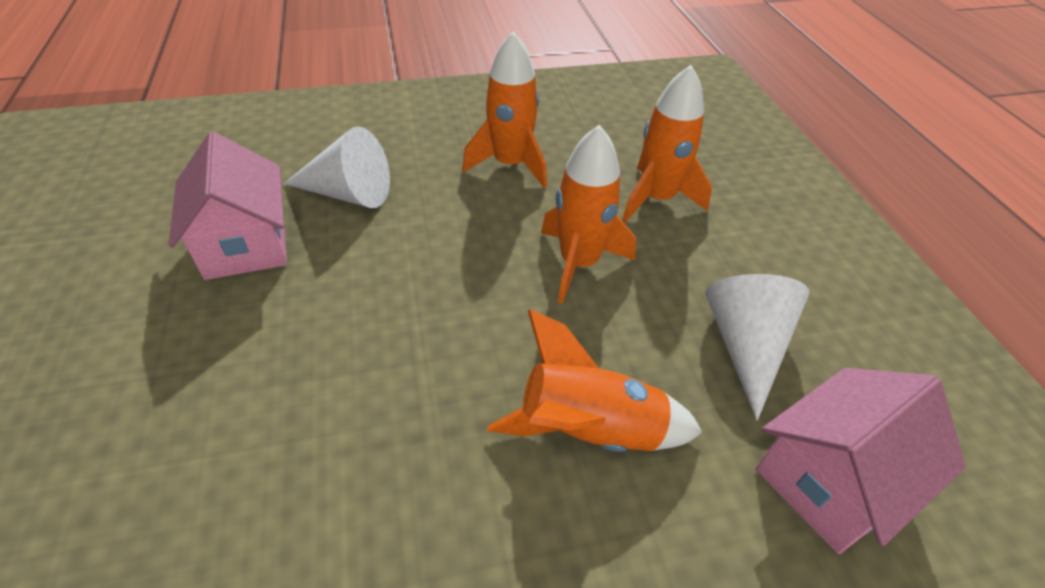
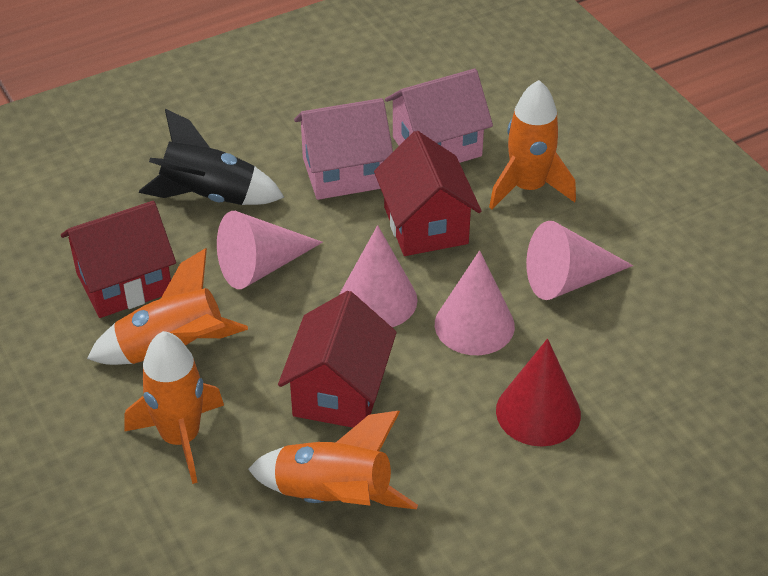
black rocket: 0 -> 1
pink cone: 0 -> 4
red cone: 0 -> 1
red house: 0 -> 3
white cone: 2 -> 0

